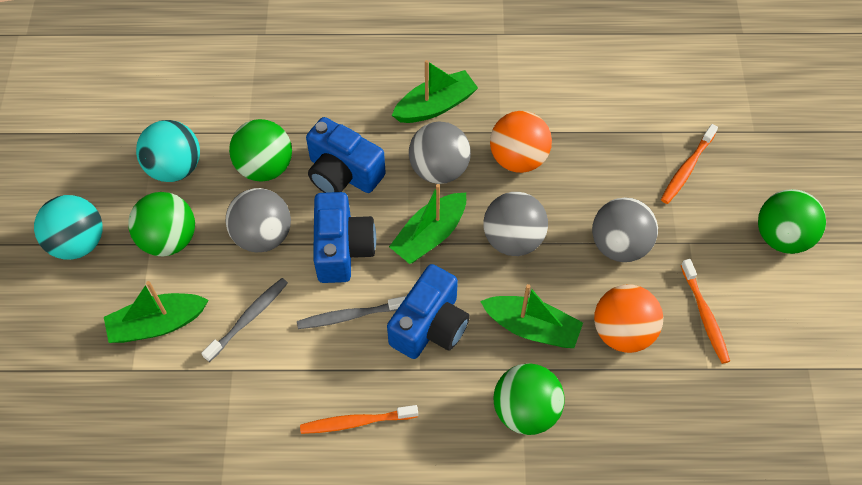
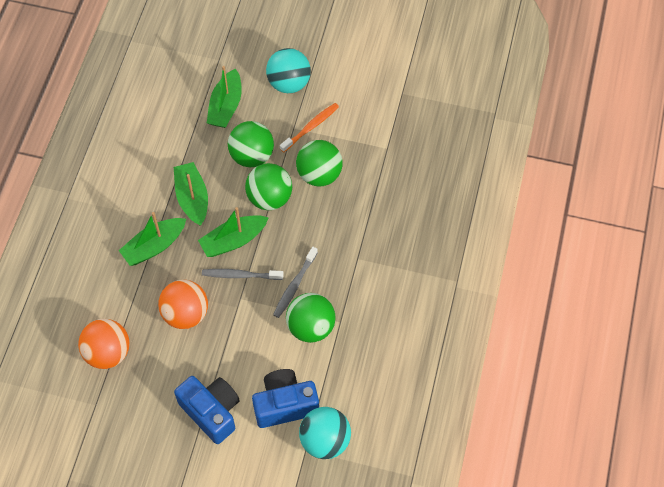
blue camera: 3 -> 2
grey ball: 4 -> 0
orange toothbrush: 3 -> 1

